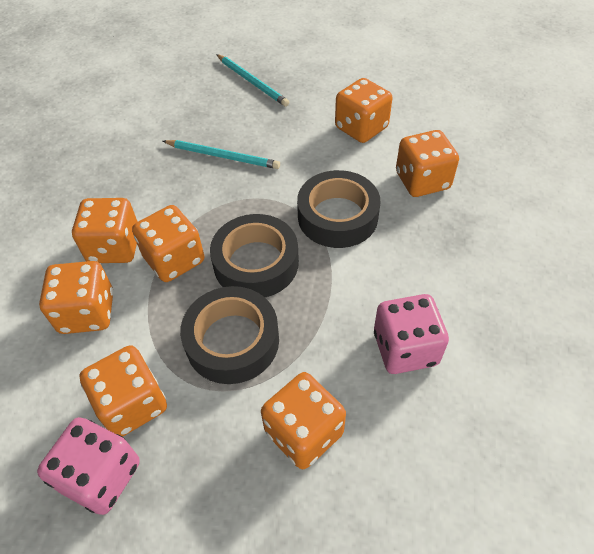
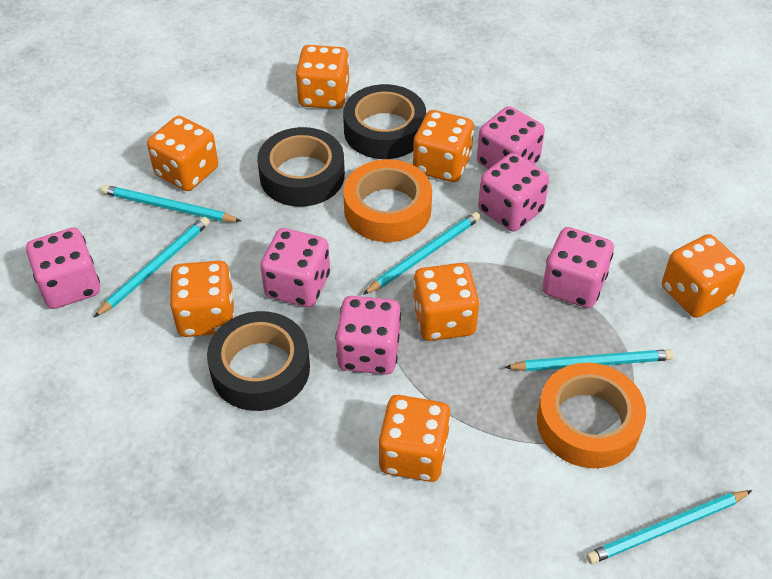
orange tape: 0 -> 2
pink dice: 2 -> 6
turquoise pencil: 2 -> 5

